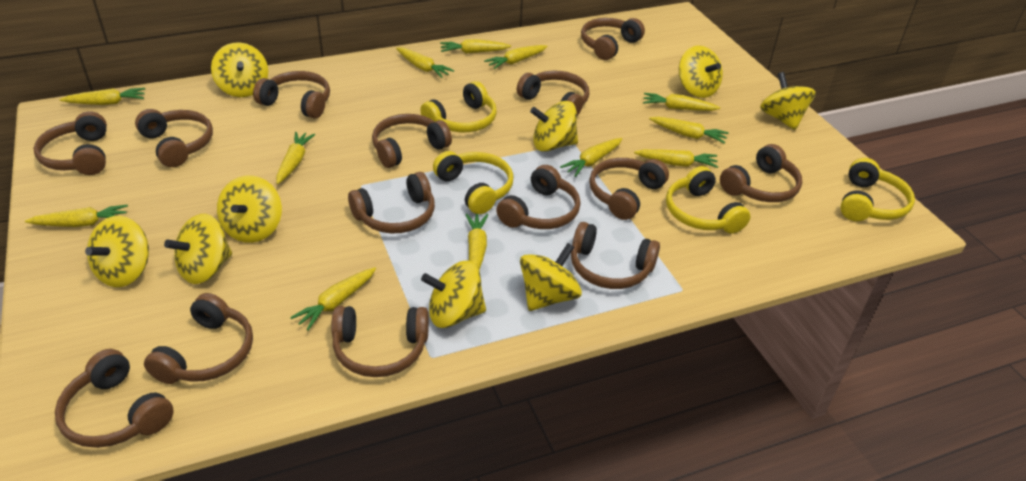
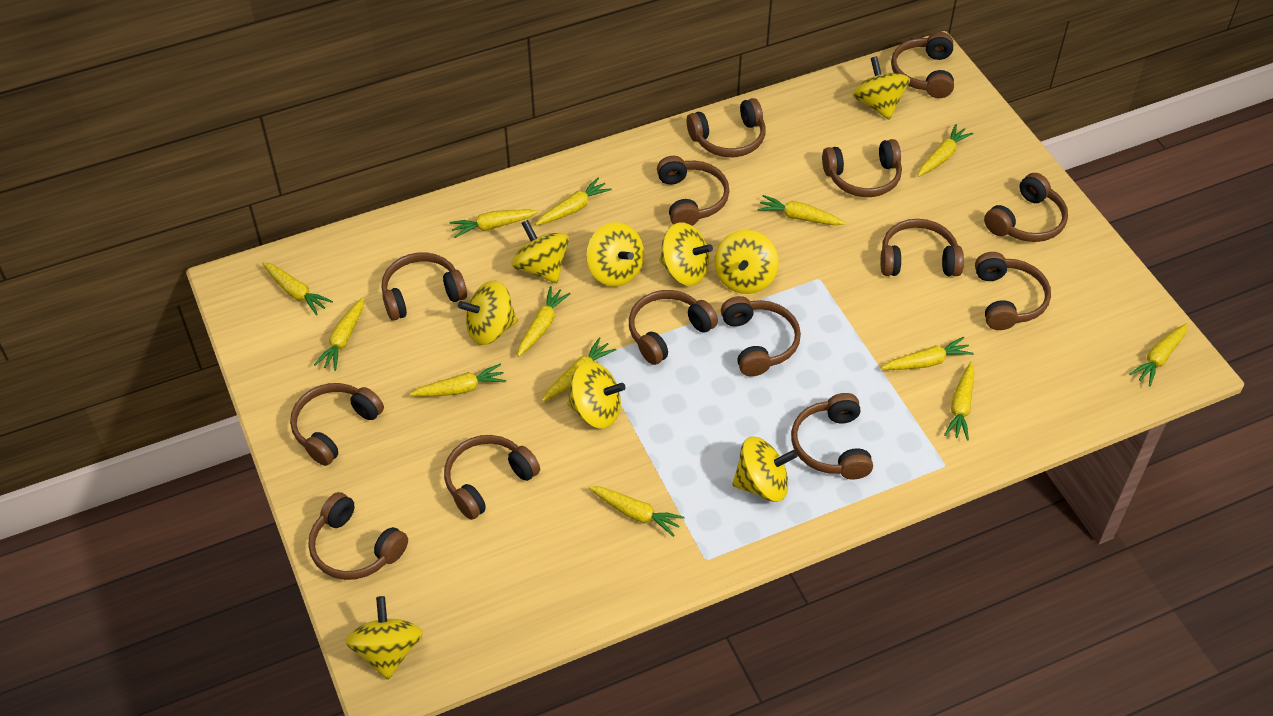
yellow carrot: 12 -> 13
yellow headphones: 4 -> 0

